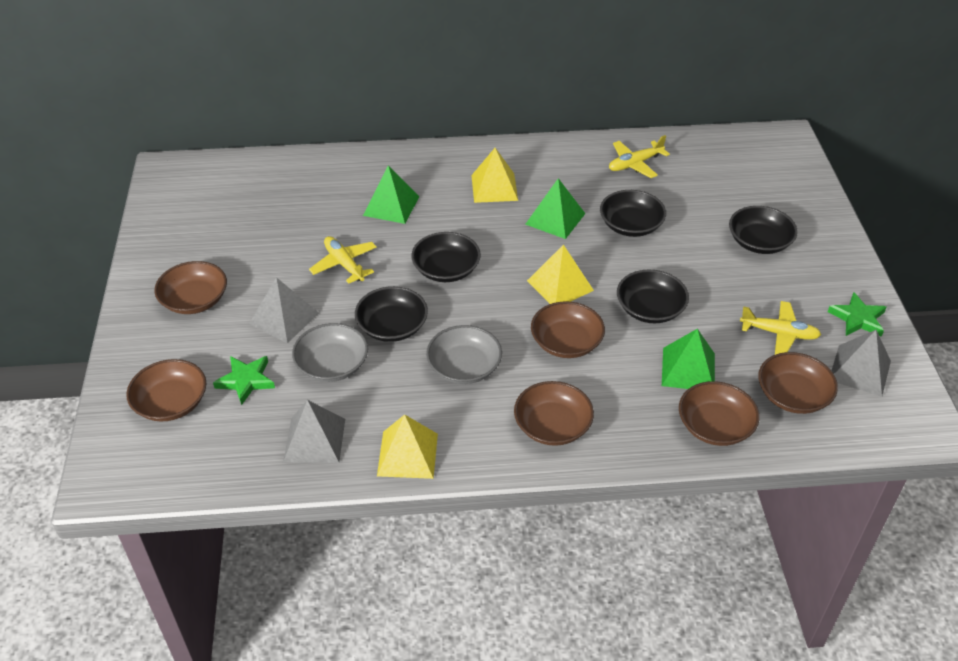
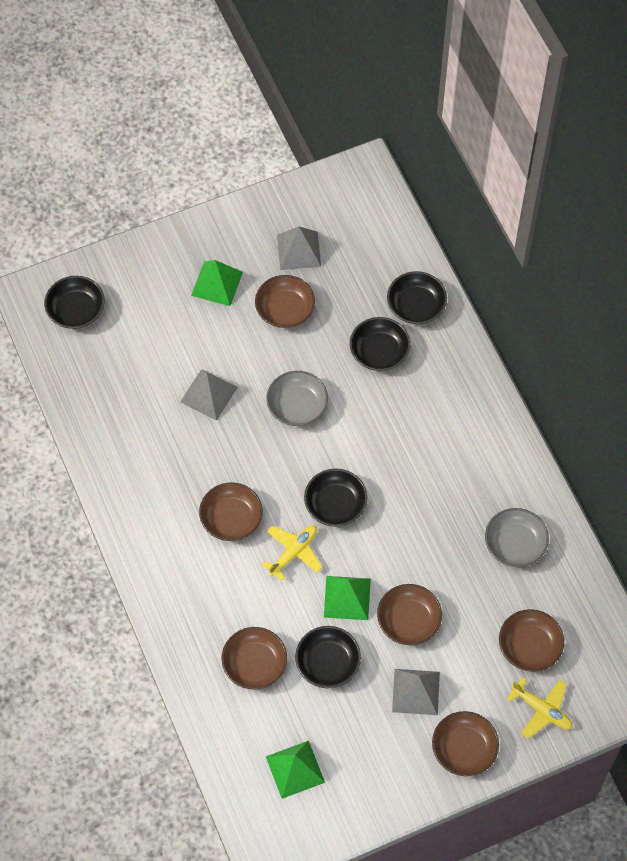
green star: 2 -> 0
yellow plane: 3 -> 2
yellow pyramid: 3 -> 0

